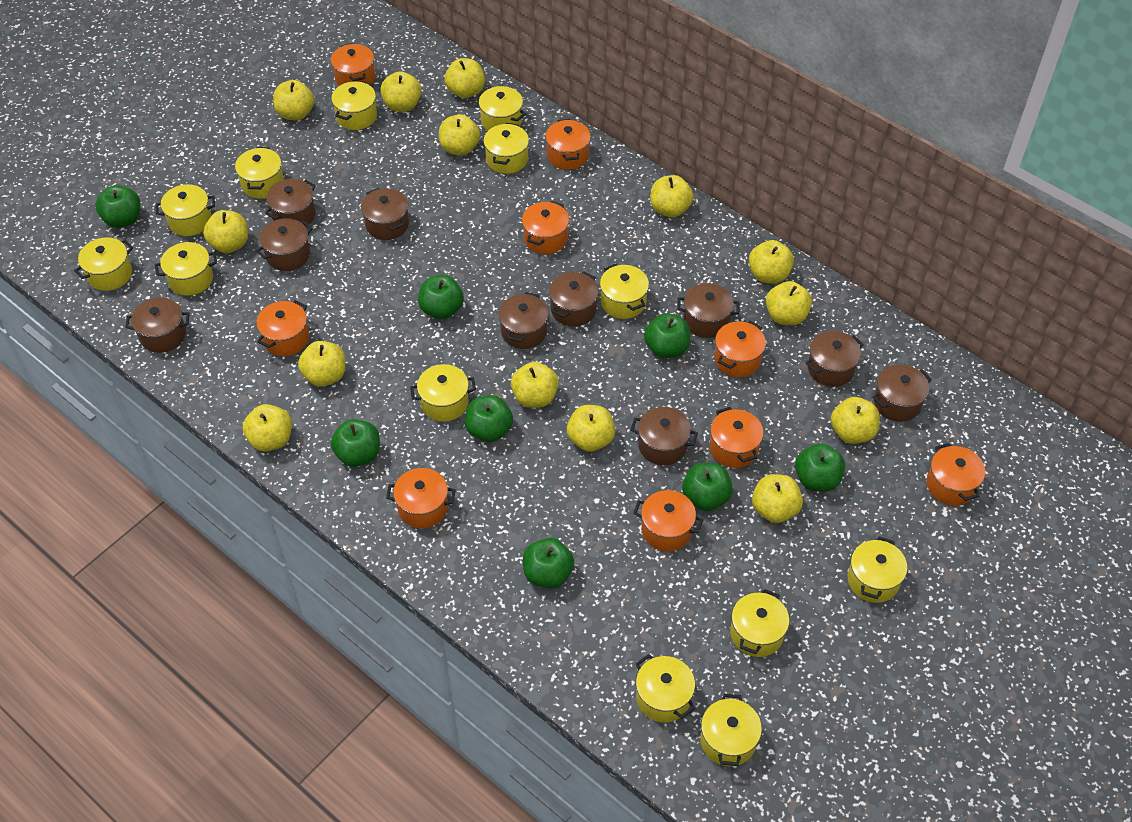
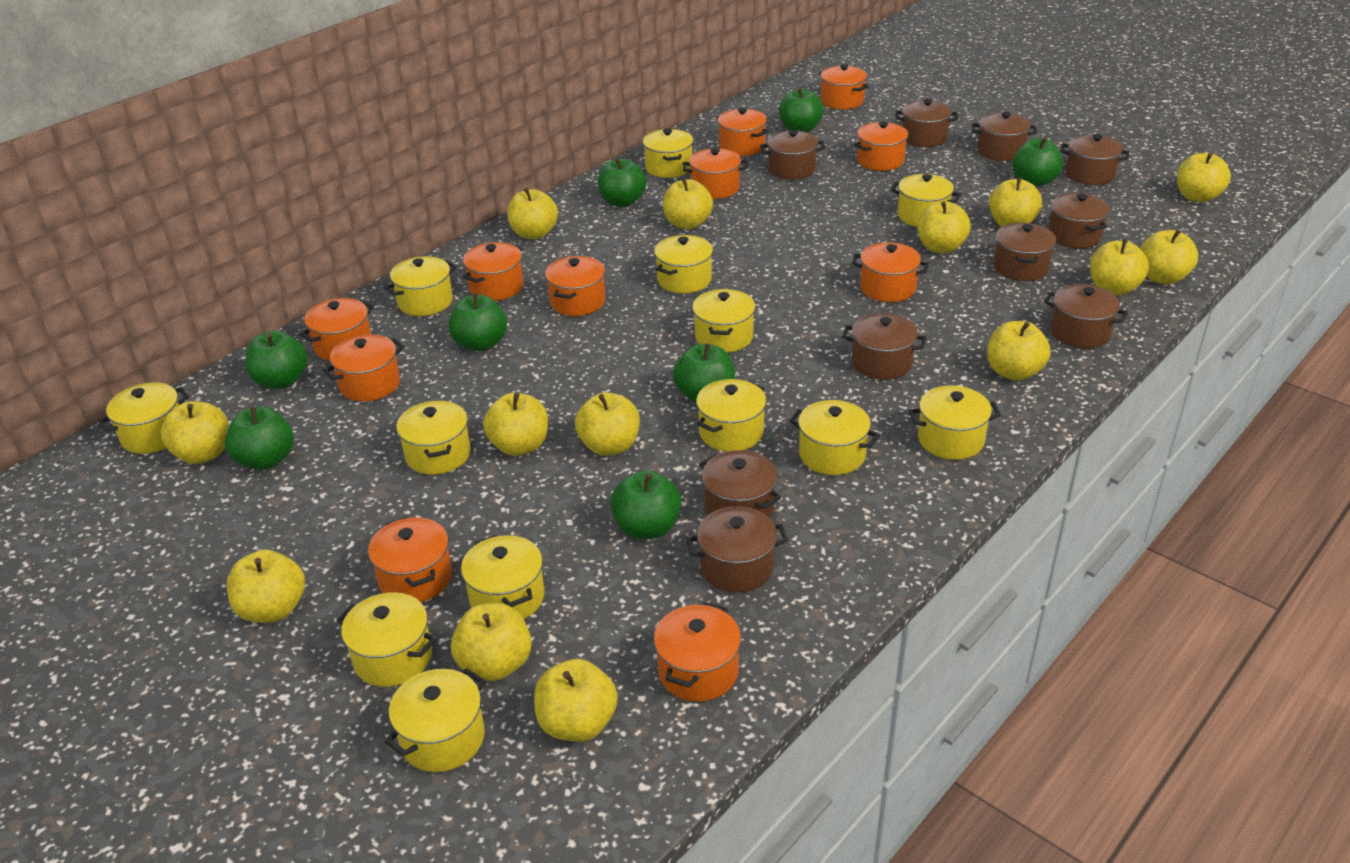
orange pot: 9 -> 11

